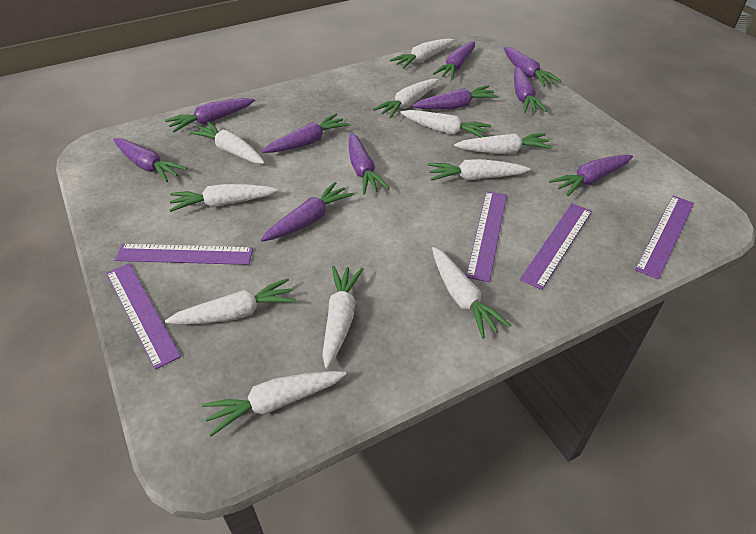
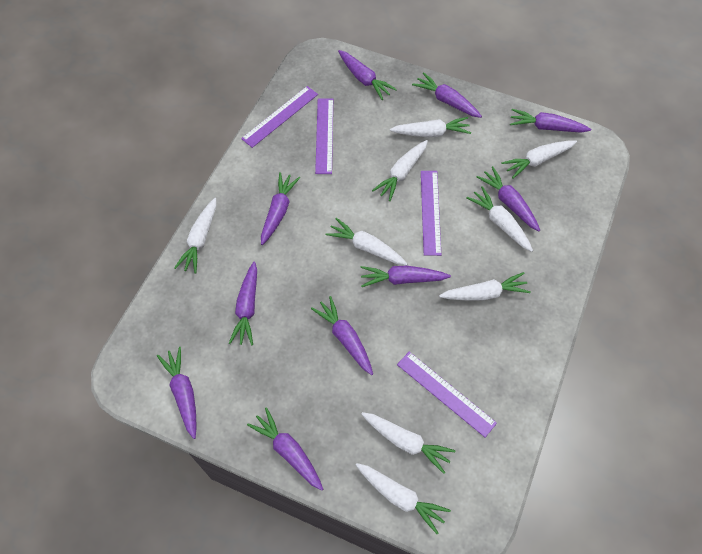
purple ruler: 5 -> 4
white carrot: 11 -> 9

